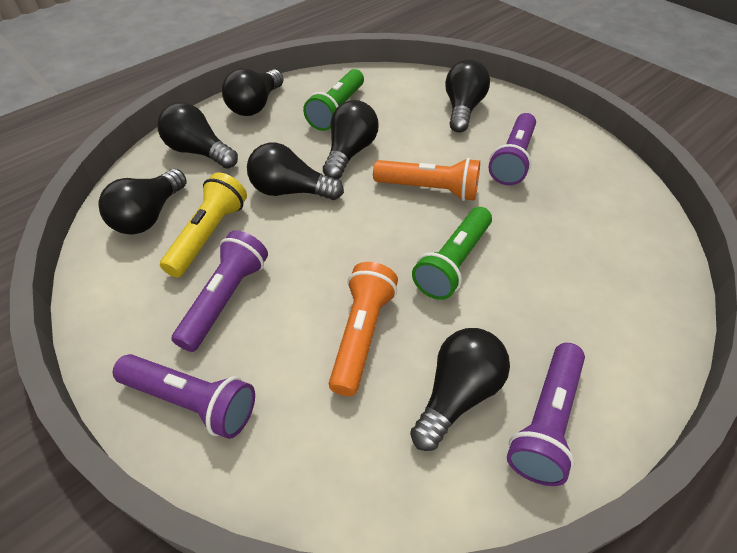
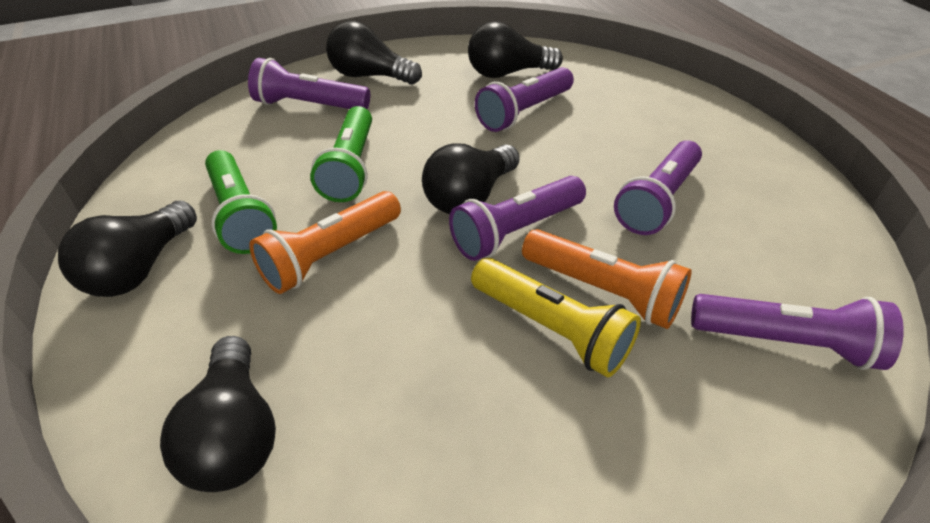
black light bulb: 7 -> 5
purple flashlight: 4 -> 5

